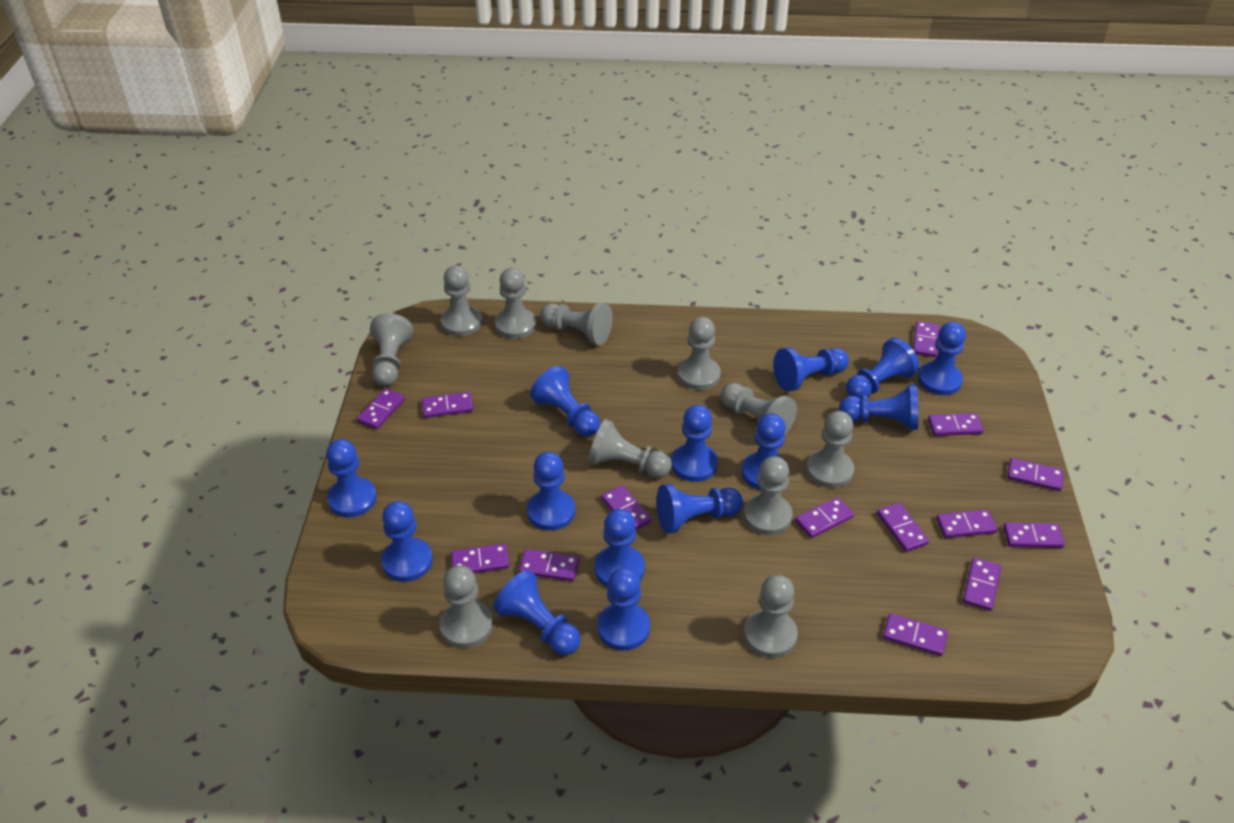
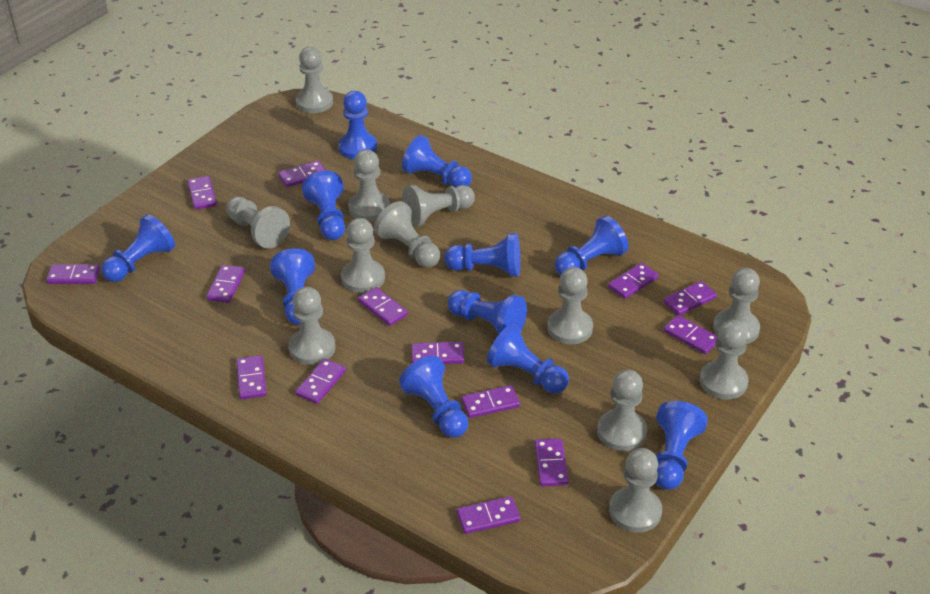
blue pawn: 14 -> 11
grey pawn: 11 -> 12

